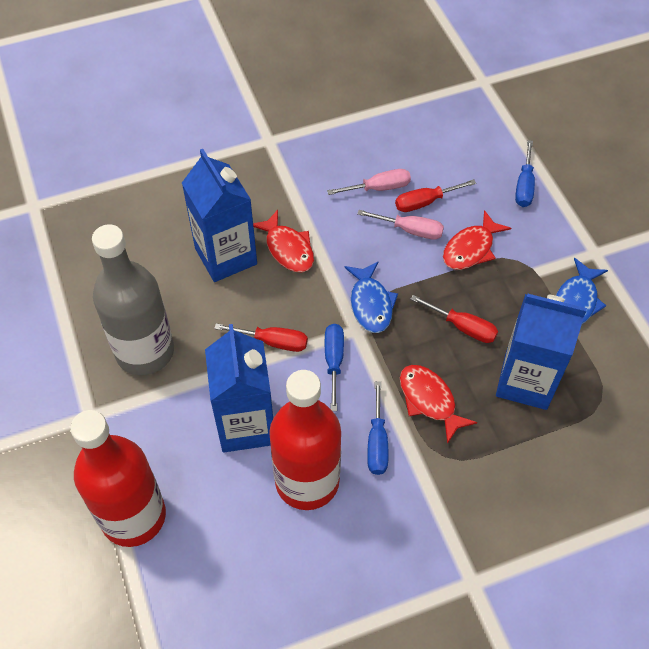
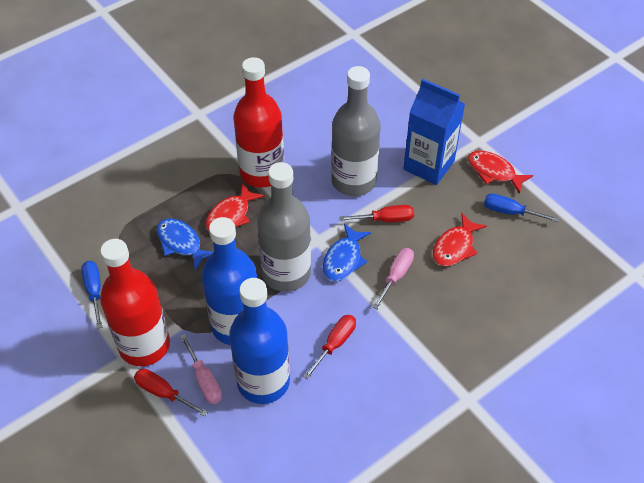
blue bottle: 0 -> 2
blue carton: 3 -> 1
blue screwdriver: 3 -> 2
grey bottle: 1 -> 2

